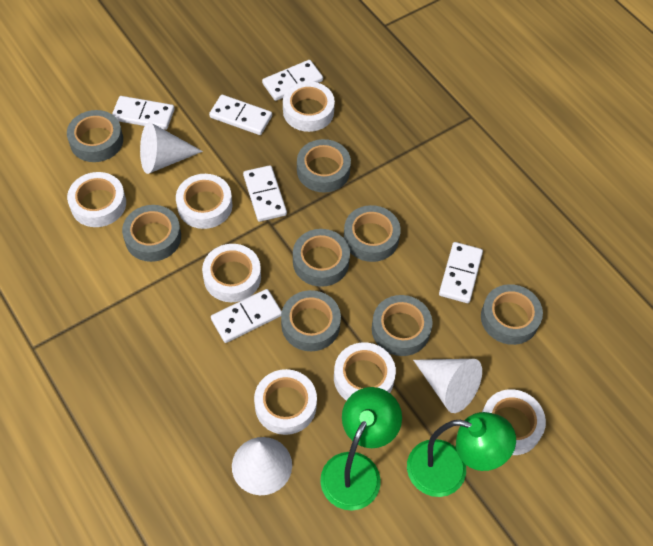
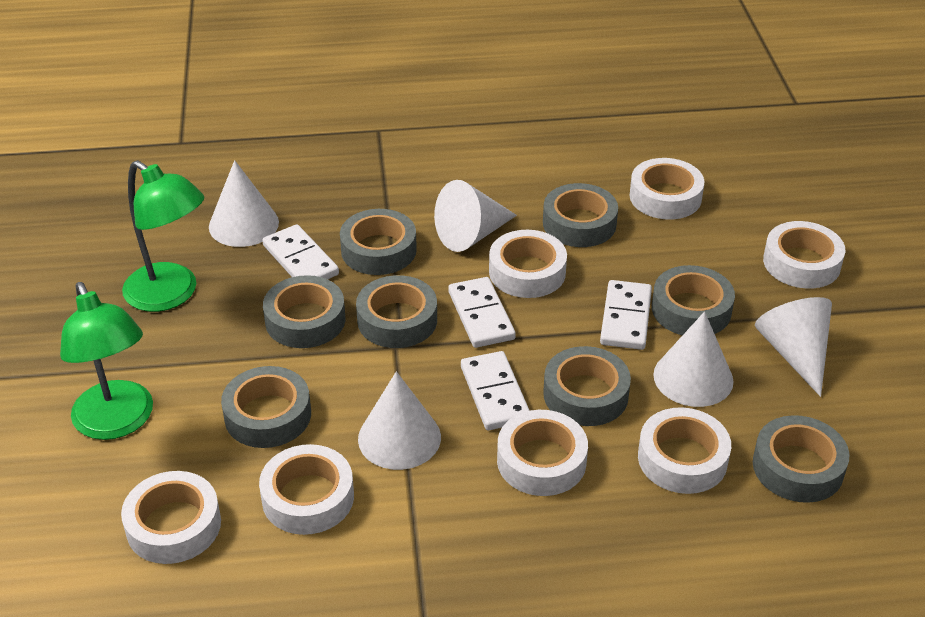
white cone: 3 -> 5
white domino: 6 -> 4

